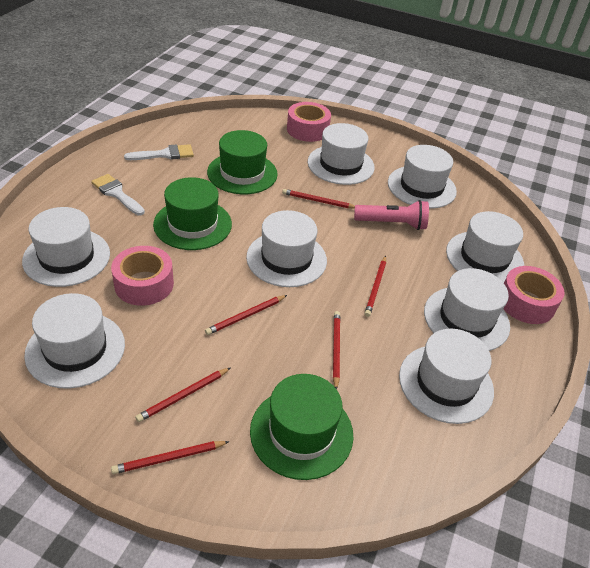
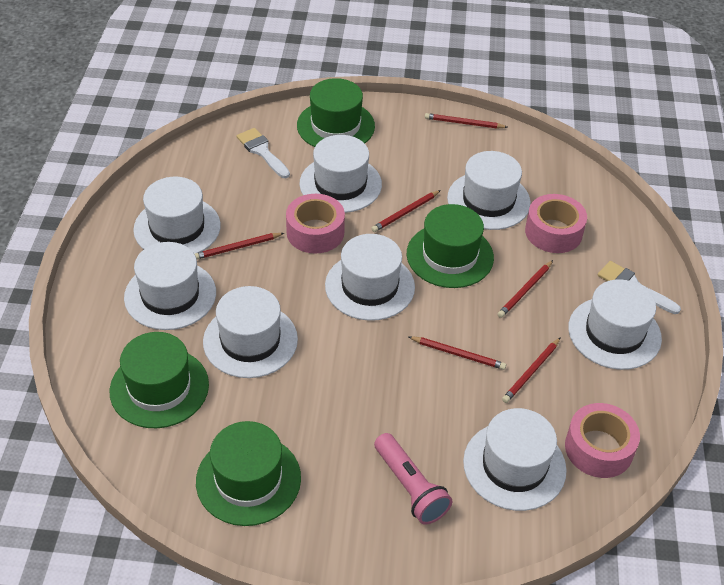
green hat: 3 -> 4

